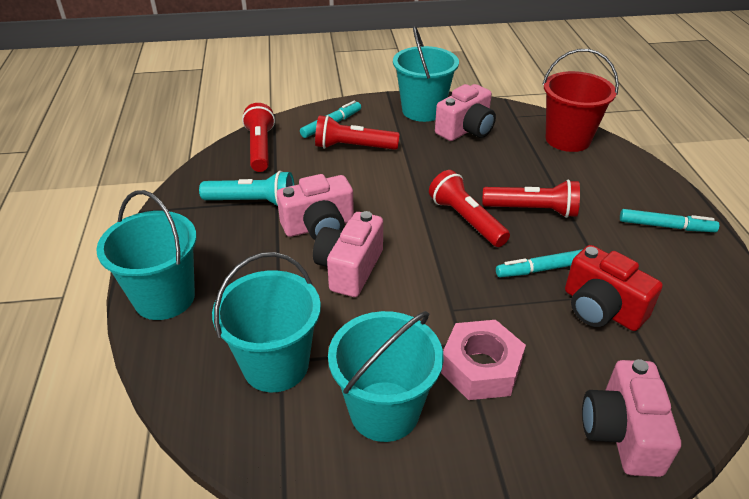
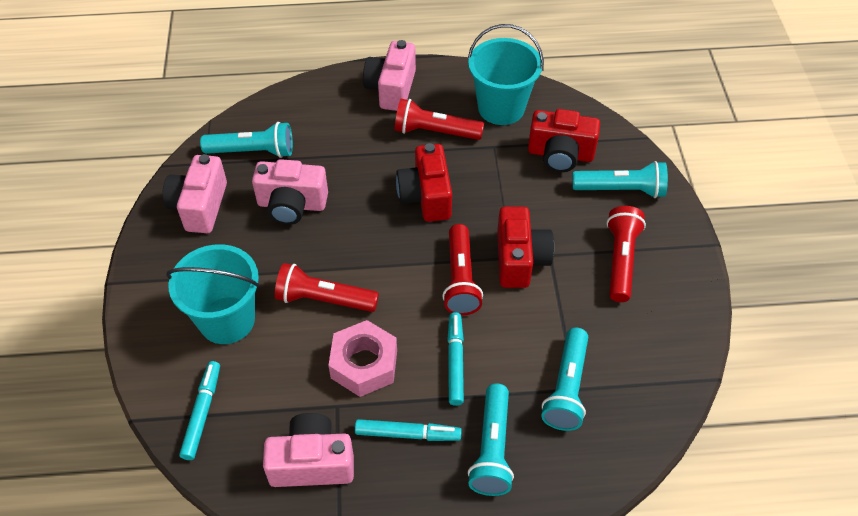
red bucket: 1 -> 0
red camera: 1 -> 3
turquoise bucket: 4 -> 2
turquoise flashlight: 1 -> 4

